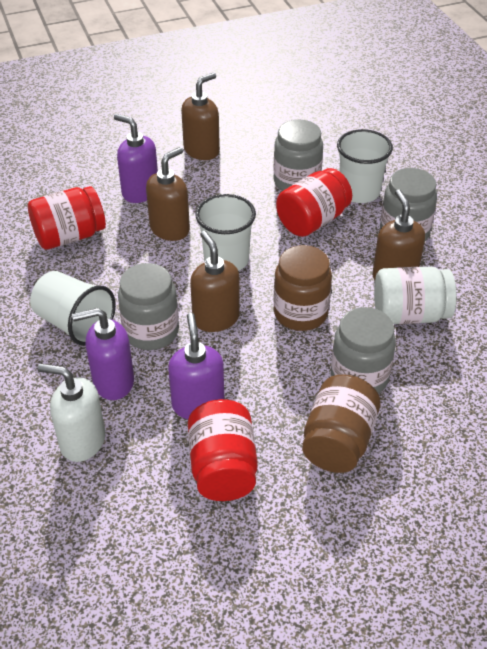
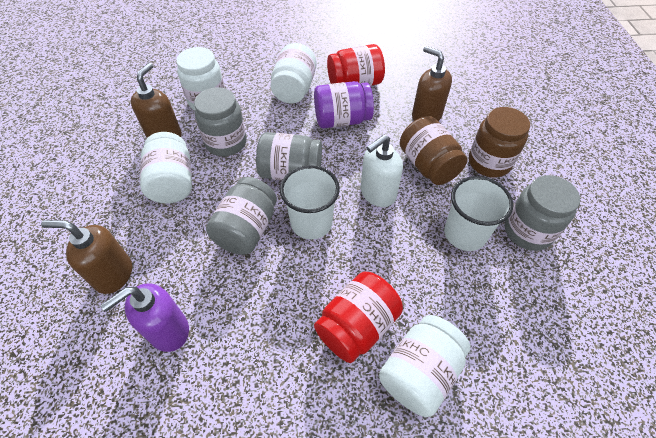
brown soap dispenser: 4 -> 3
purple jar: 0 -> 1
purple soap dispenser: 3 -> 1
red jar: 3 -> 2
white cup: 3 -> 2
white jar: 1 -> 4

